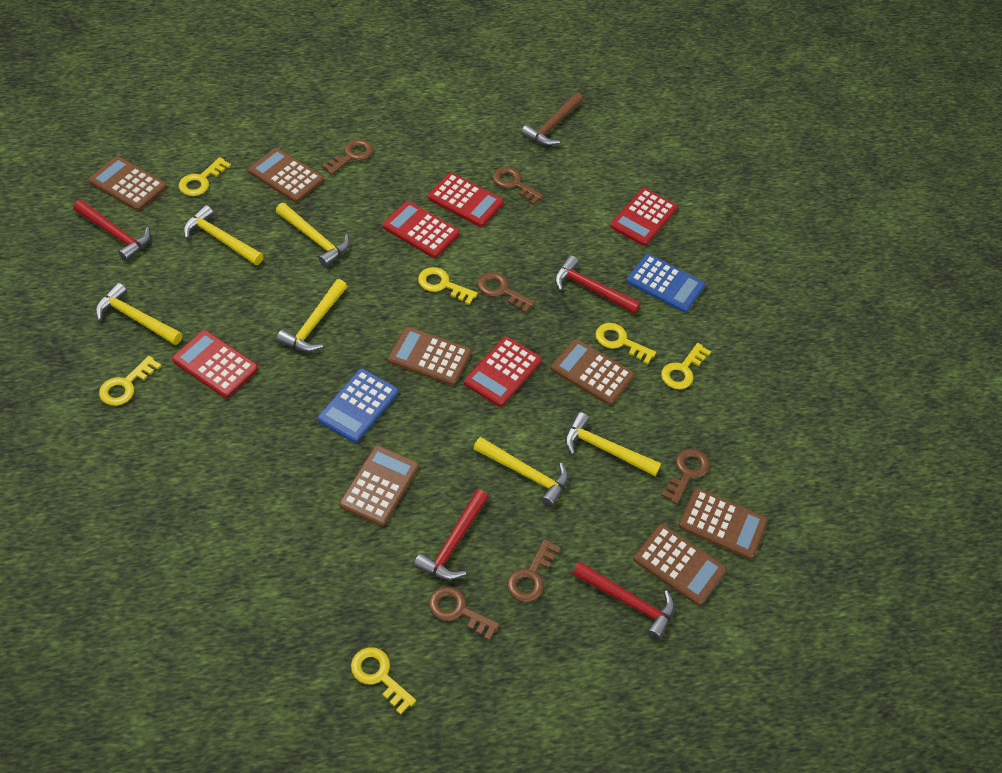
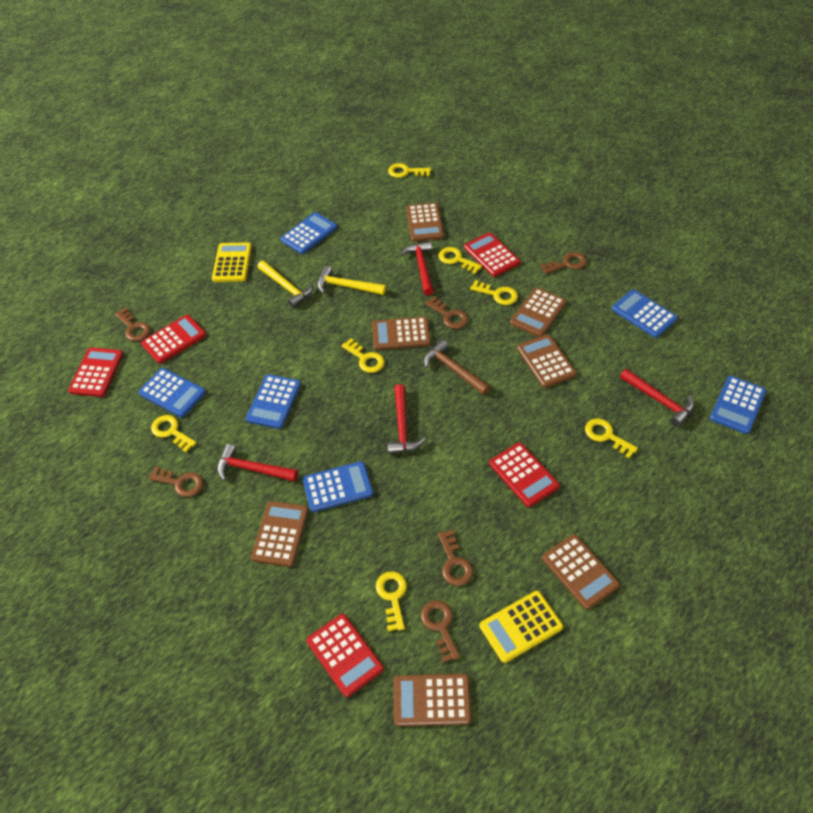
blue calculator: 2 -> 6
yellow calculator: 0 -> 2
yellow hammer: 6 -> 2
yellow key: 6 -> 7

